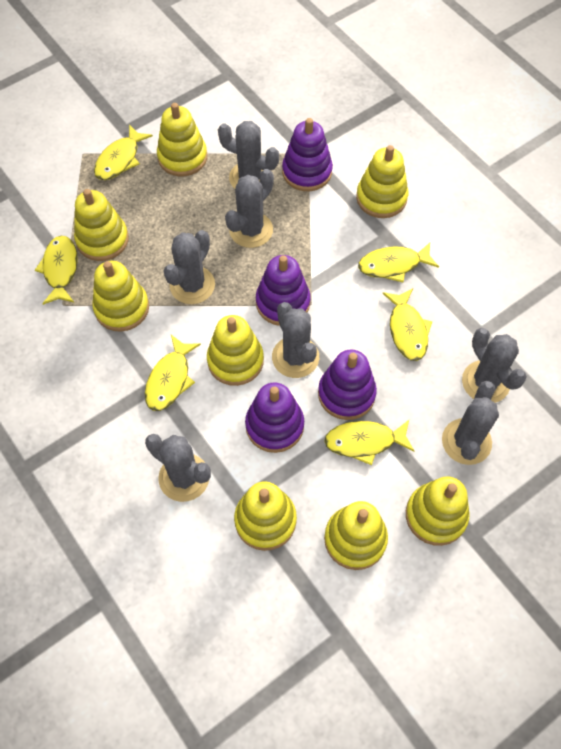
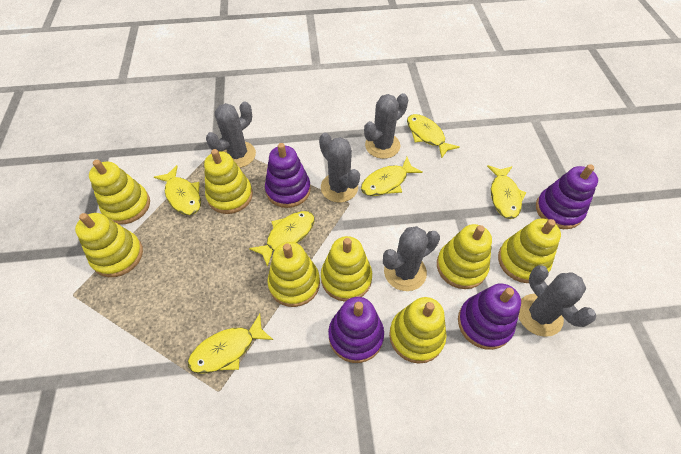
grey cactus: 7 -> 5

